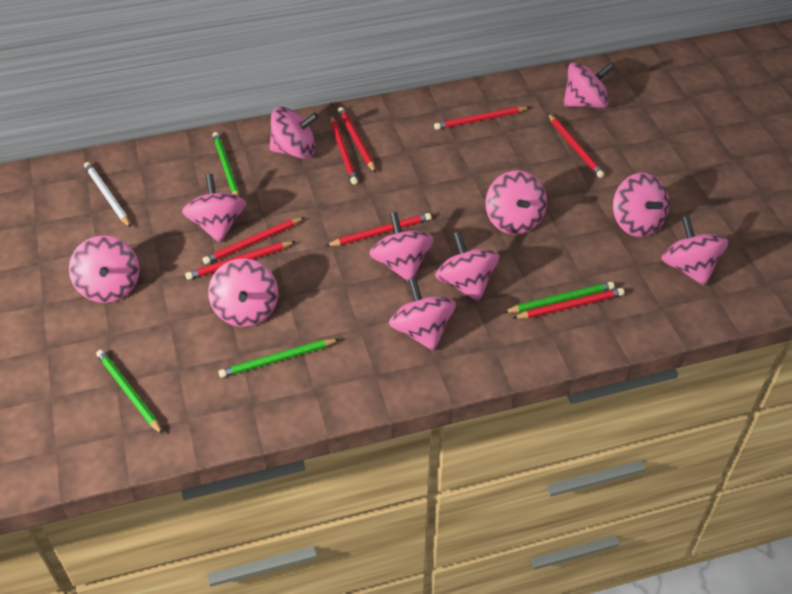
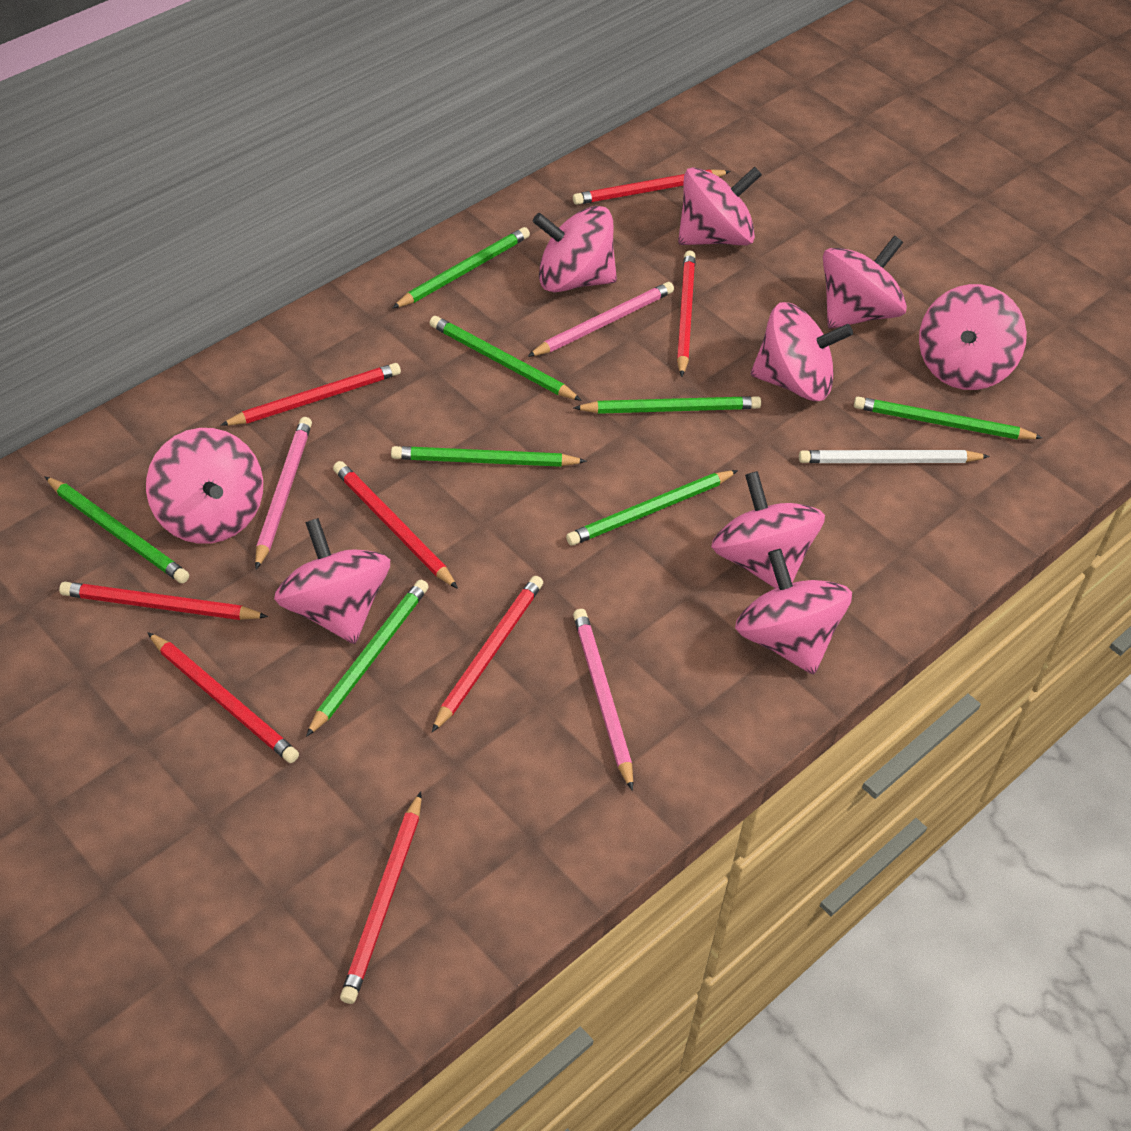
green pencil: 4 -> 8
pink pencil: 0 -> 3
pink spinning top: 11 -> 9

